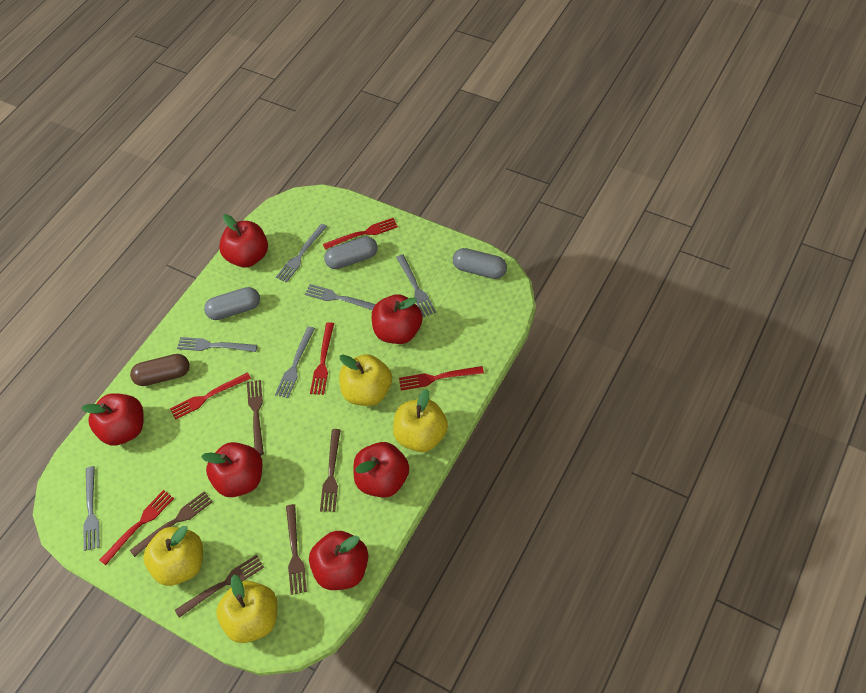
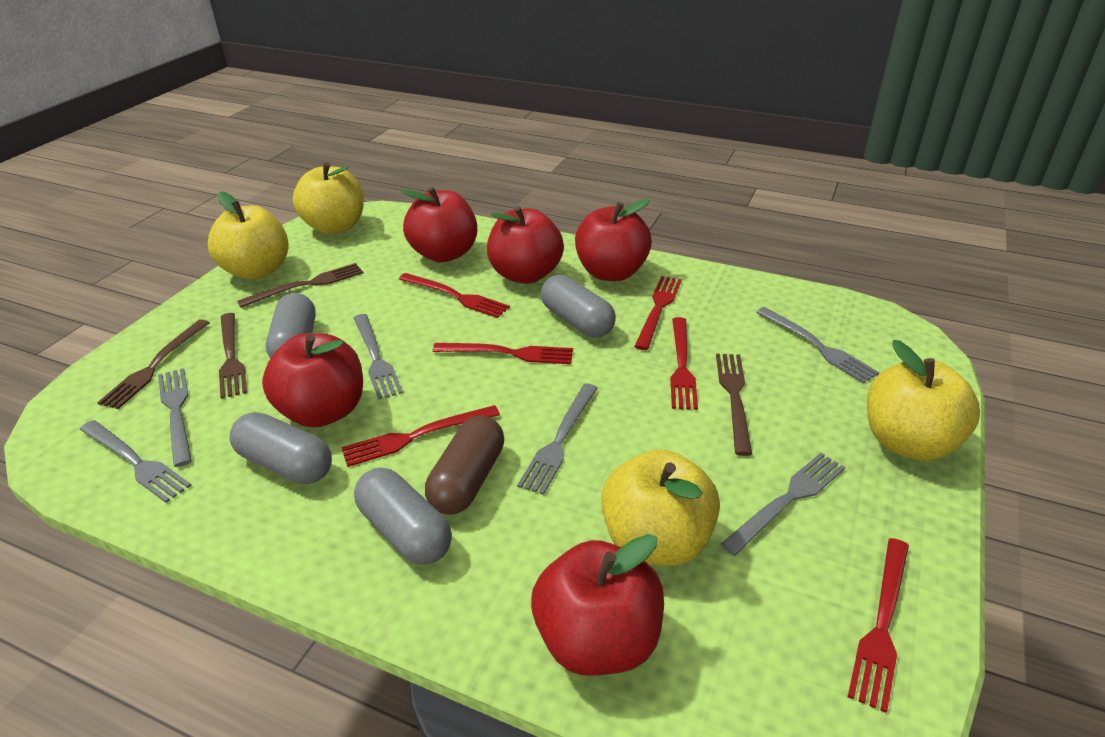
brown fork: 5 -> 4
grey capsule: 3 -> 4
red apple: 6 -> 5
red fork: 5 -> 6

